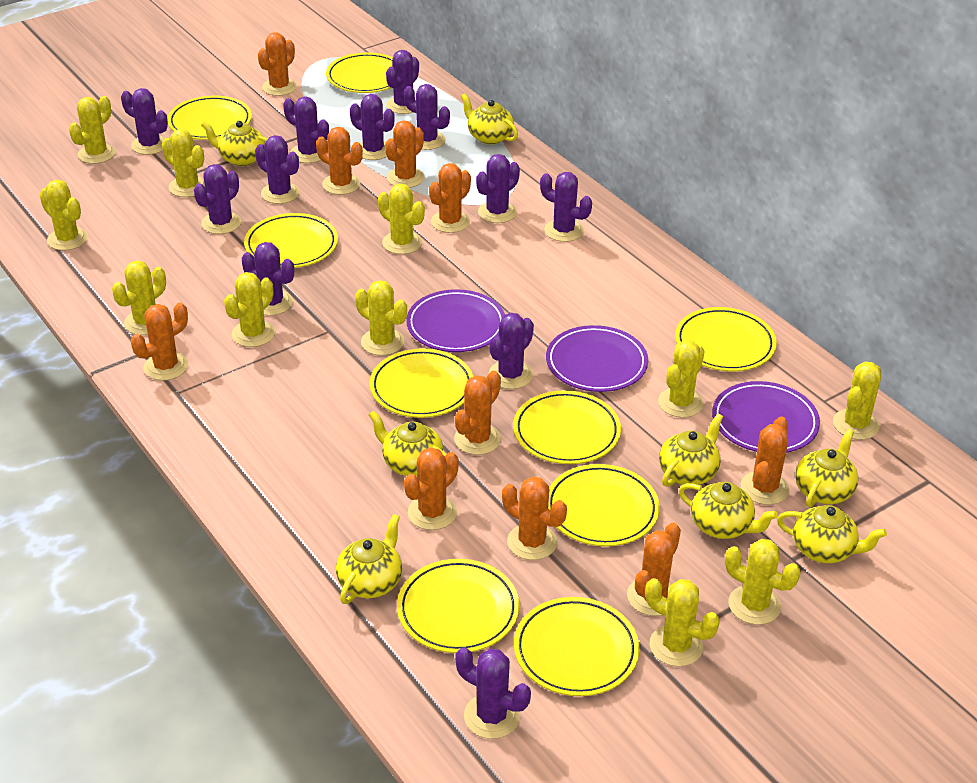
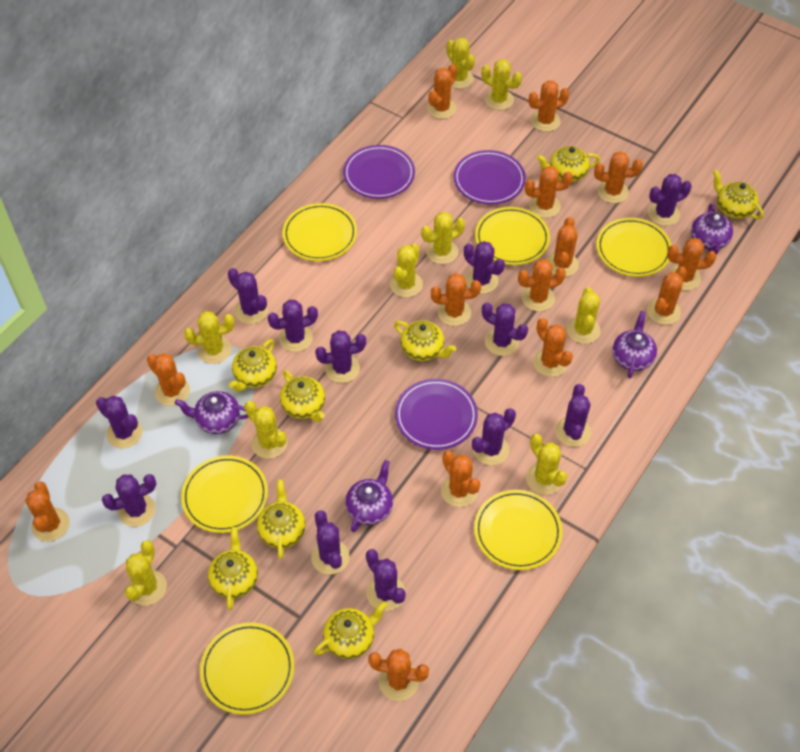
orange cactus: 10 -> 14
purple teapot: 0 -> 4
yellow cactus: 11 -> 9
yellow plate: 9 -> 6

